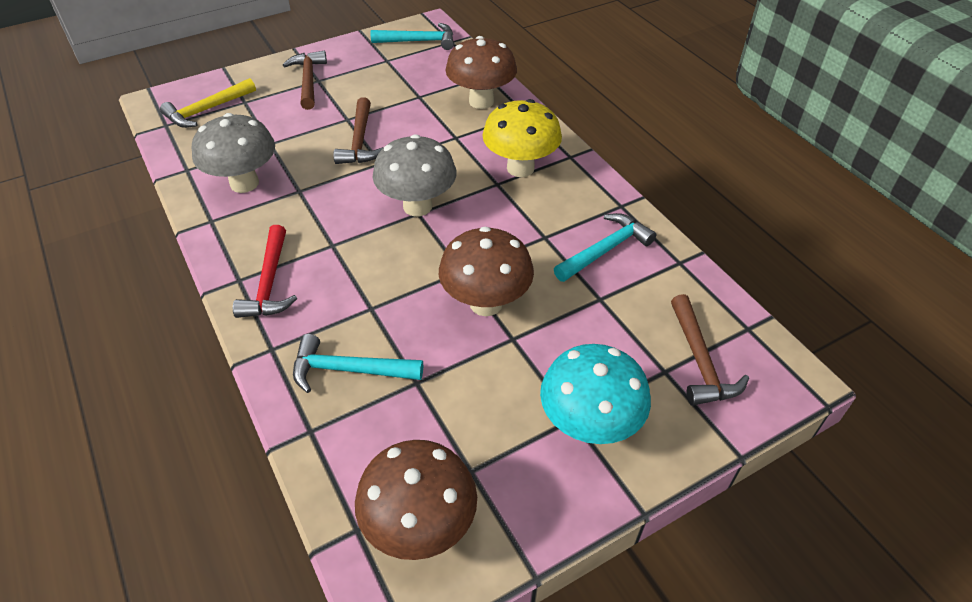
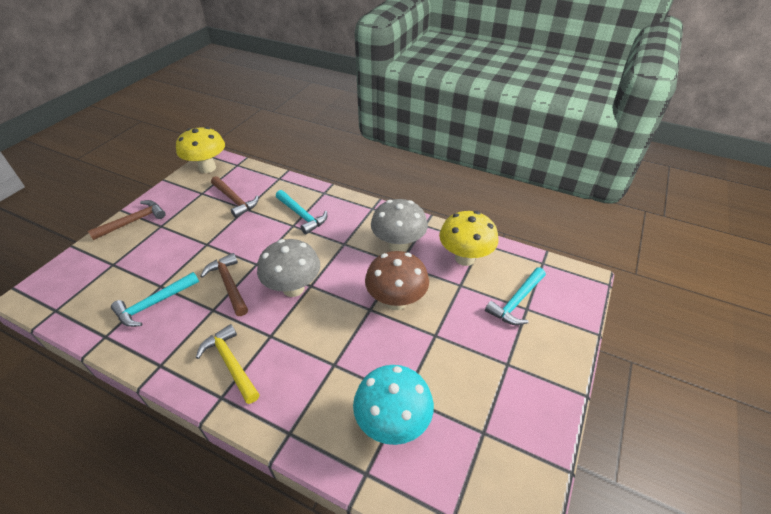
brown mushroom: 3 -> 1
red hammer: 1 -> 0
yellow mushroom: 1 -> 2

